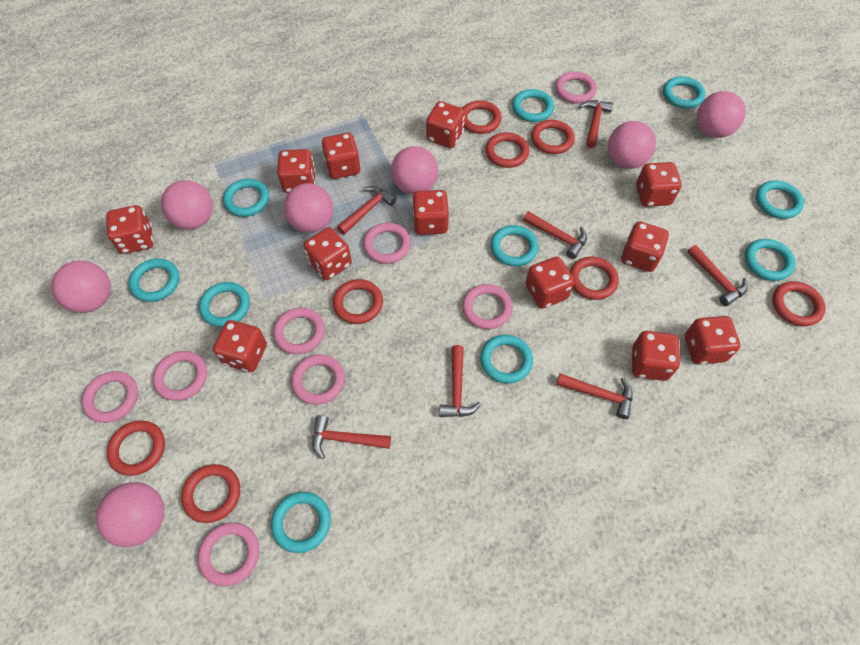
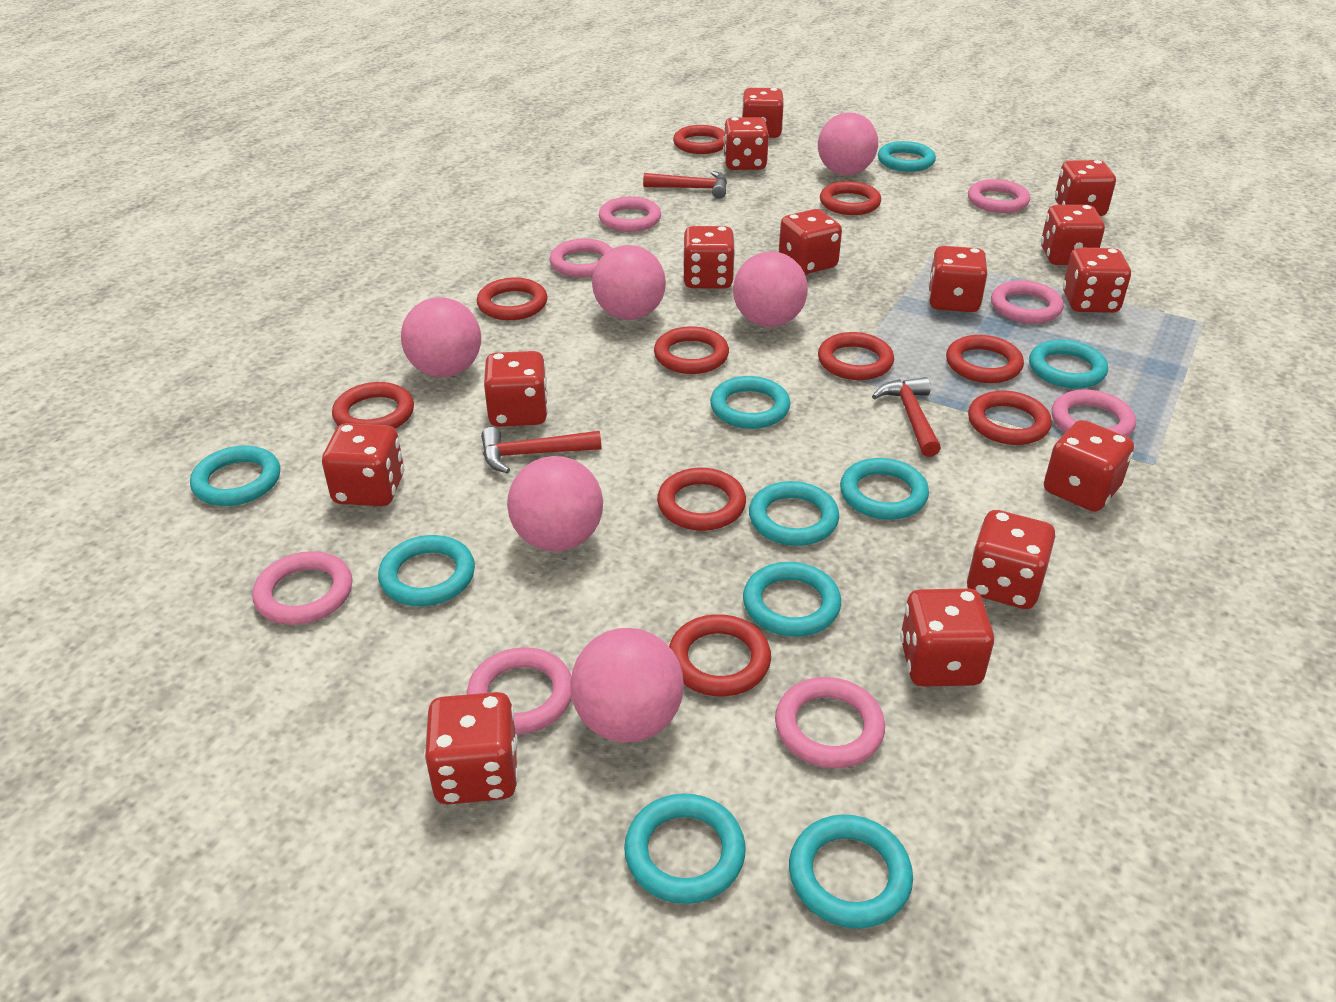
pink ball: 7 -> 6
red dice: 12 -> 14
red hammer: 7 -> 3
red ring: 8 -> 10

